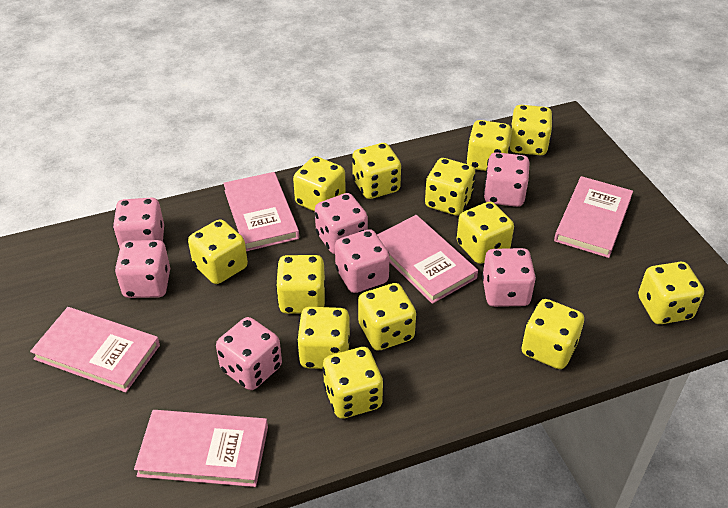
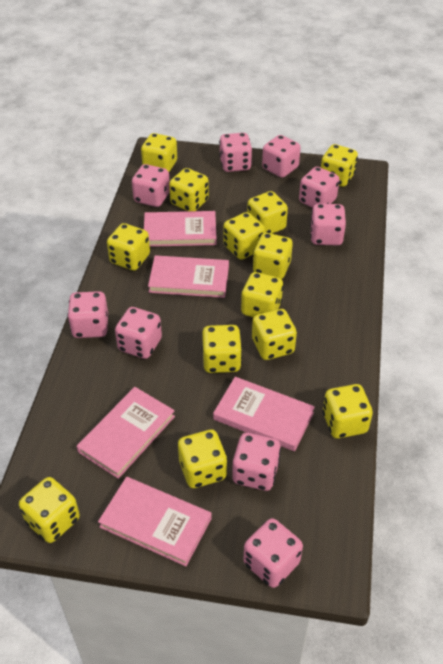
pink dice: 7 -> 9

